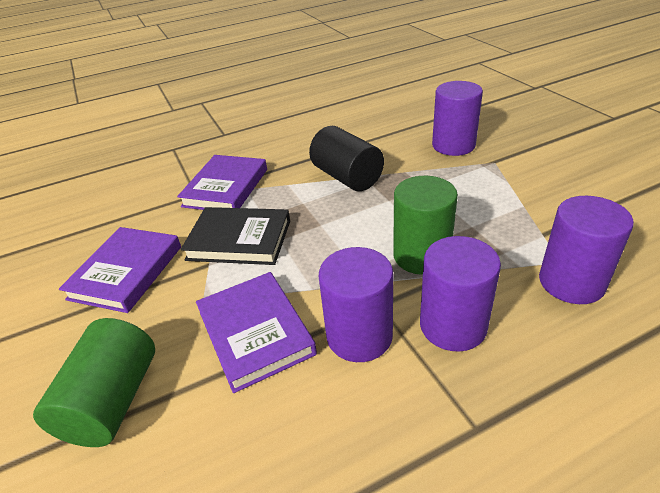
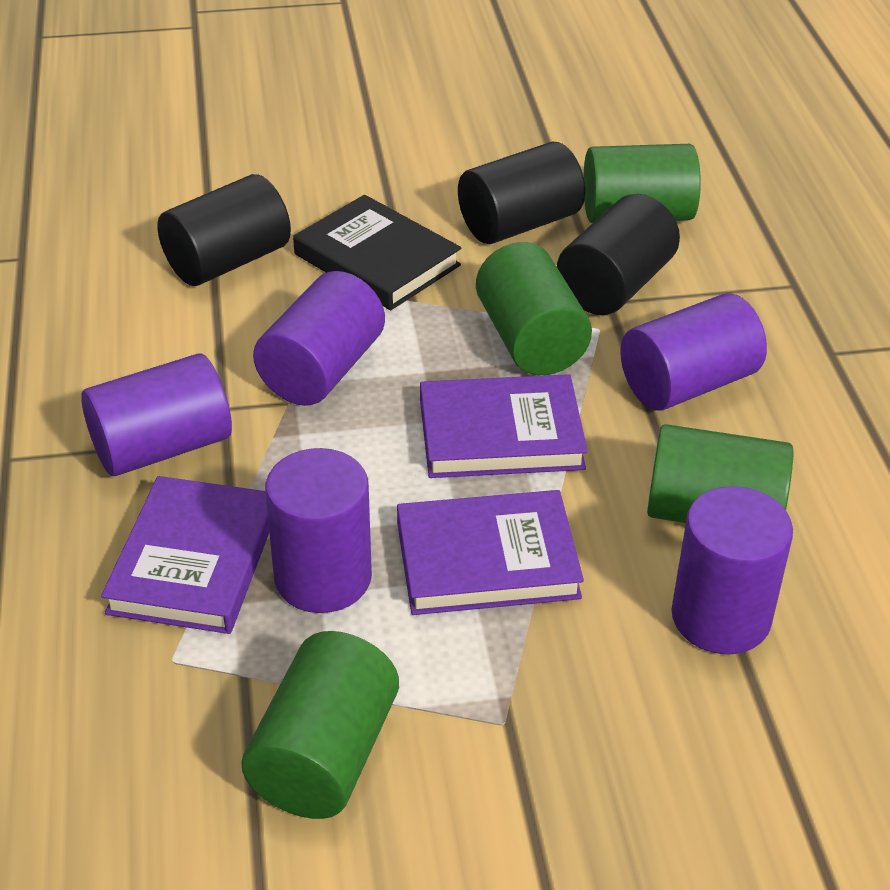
black cylinder: 1 -> 3
green cylinder: 2 -> 4
purple cylinder: 4 -> 5

